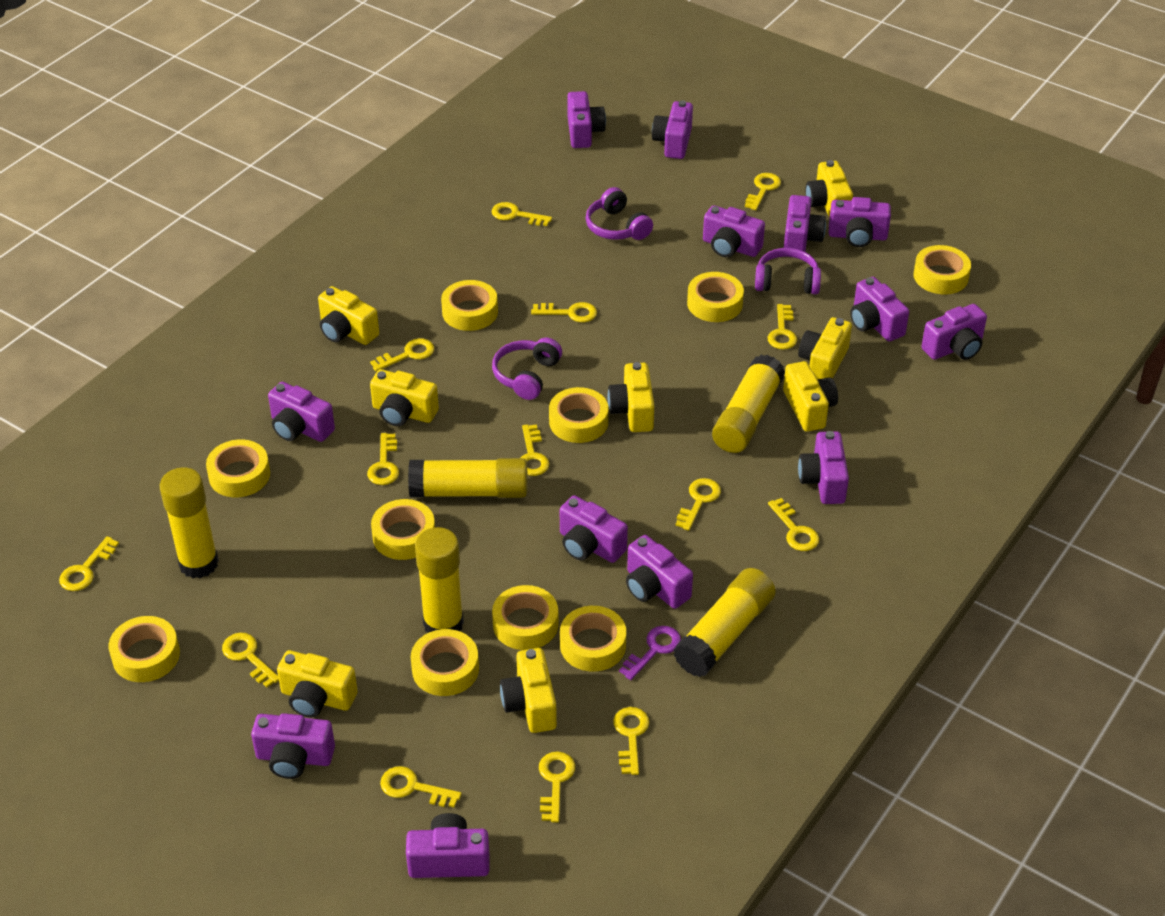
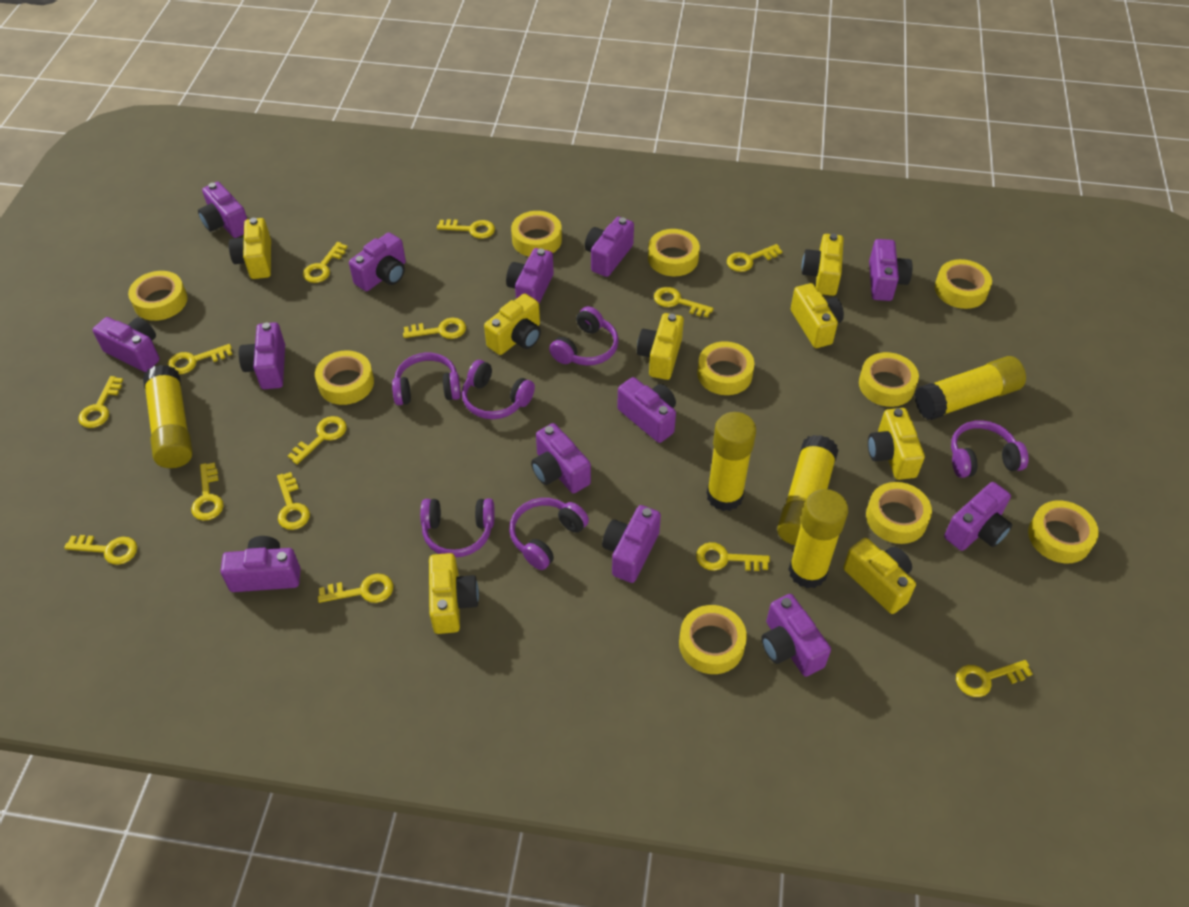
purple headphones: 3 -> 6
purple key: 1 -> 0

